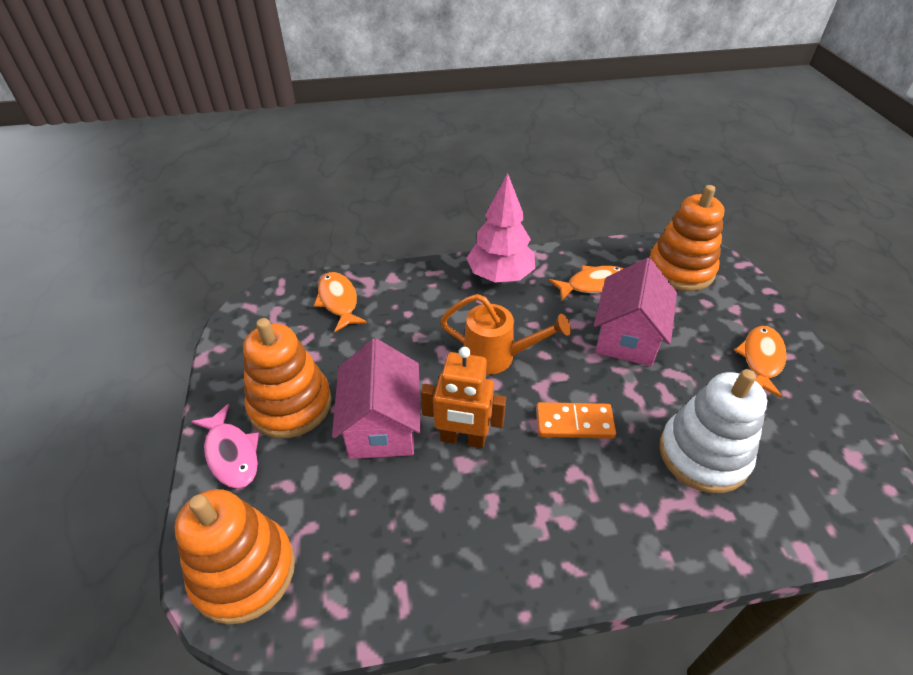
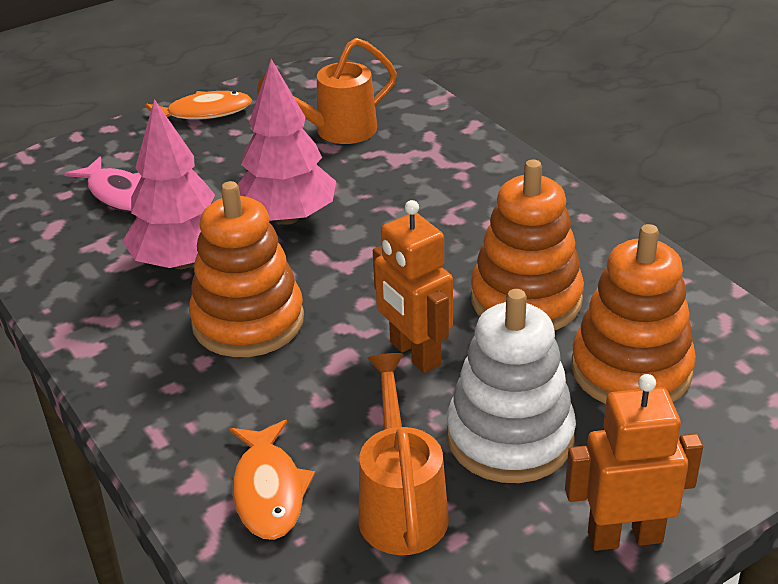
orange domino: 1 -> 0
orange fish: 3 -> 2
orange robot: 1 -> 2
orange watering can: 1 -> 2
pink house: 2 -> 0
pink tree: 1 -> 2

